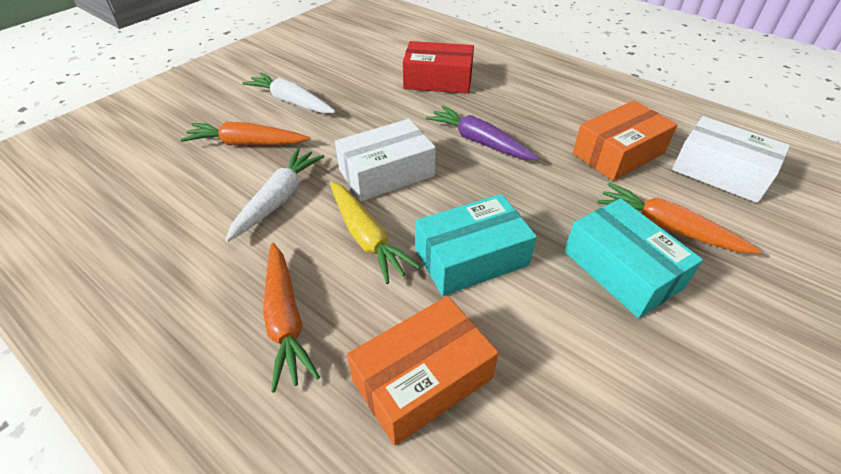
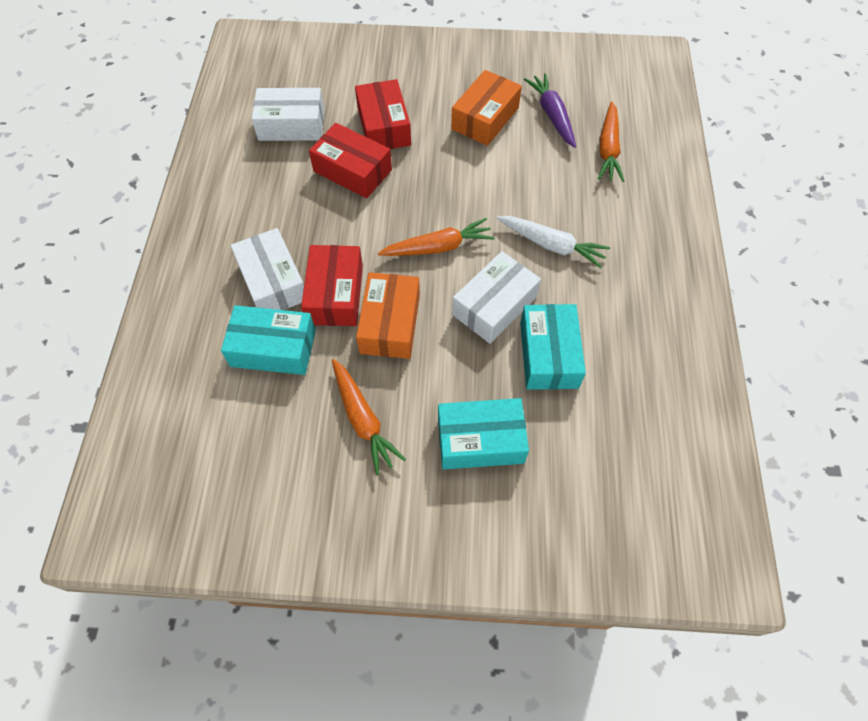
red box: 1 -> 3
turquoise box: 2 -> 3
white box: 2 -> 3
white carrot: 2 -> 1
yellow carrot: 1 -> 0

